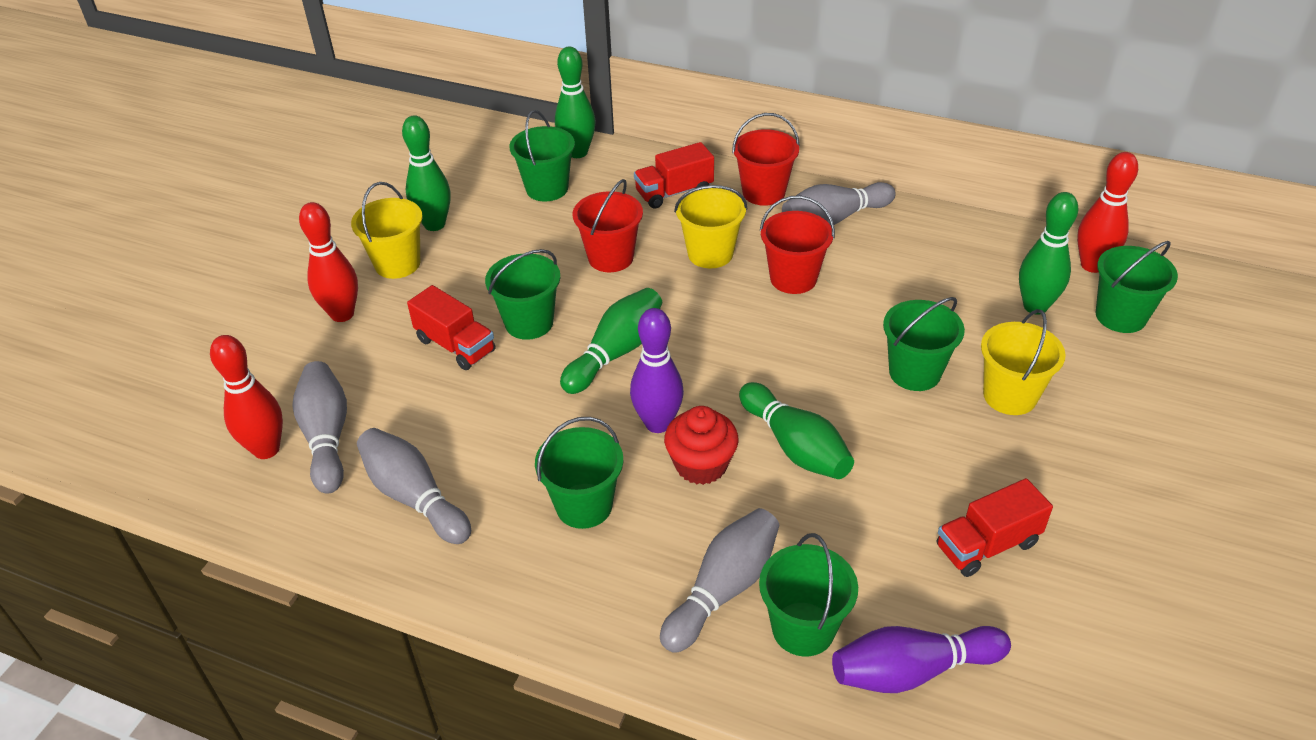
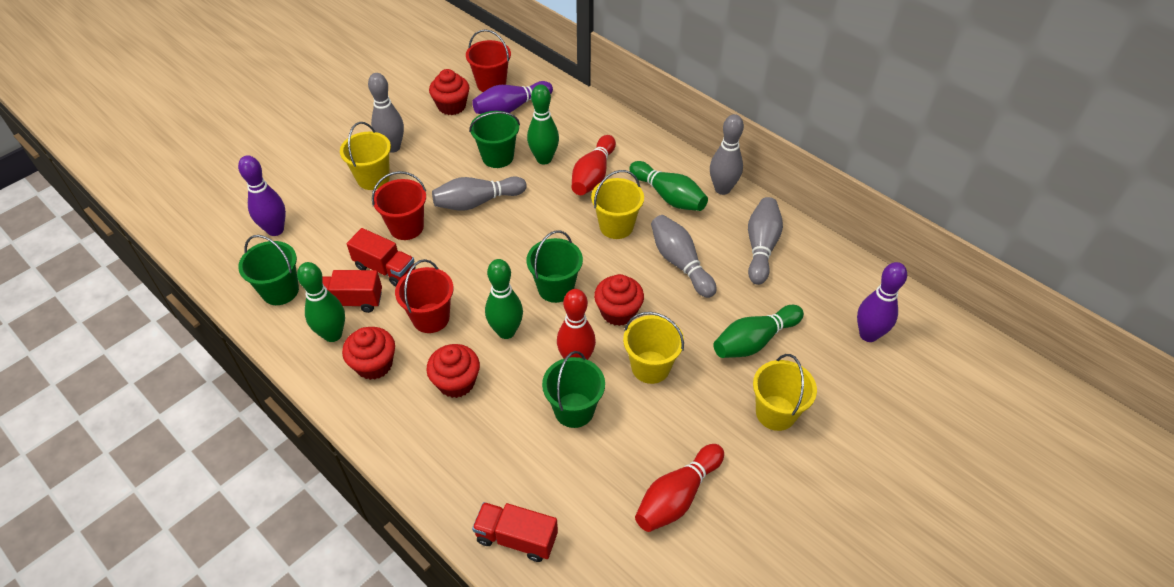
green bucket: 6 -> 4
grey bowling pin: 4 -> 5
purple bowling pin: 2 -> 3
red cupcake: 1 -> 4
yellow bucket: 3 -> 4

